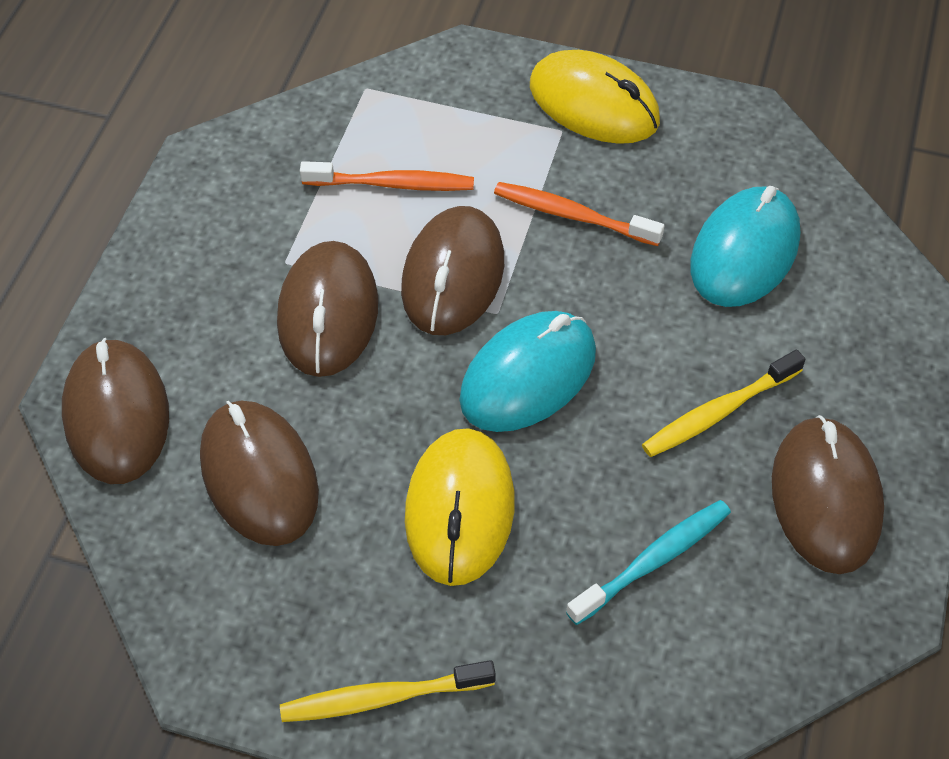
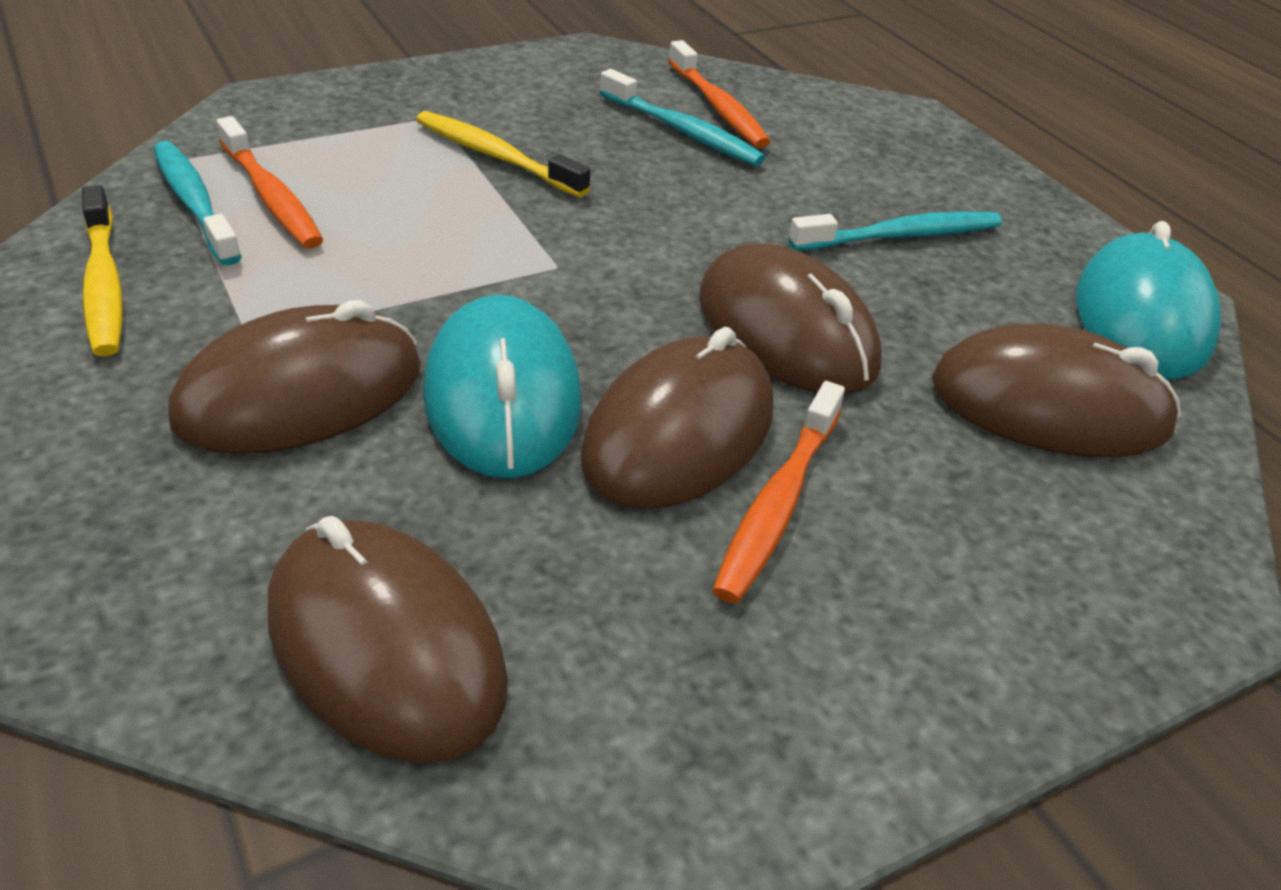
orange toothbrush: 2 -> 3
turquoise toothbrush: 1 -> 3
yellow mouse: 2 -> 0

